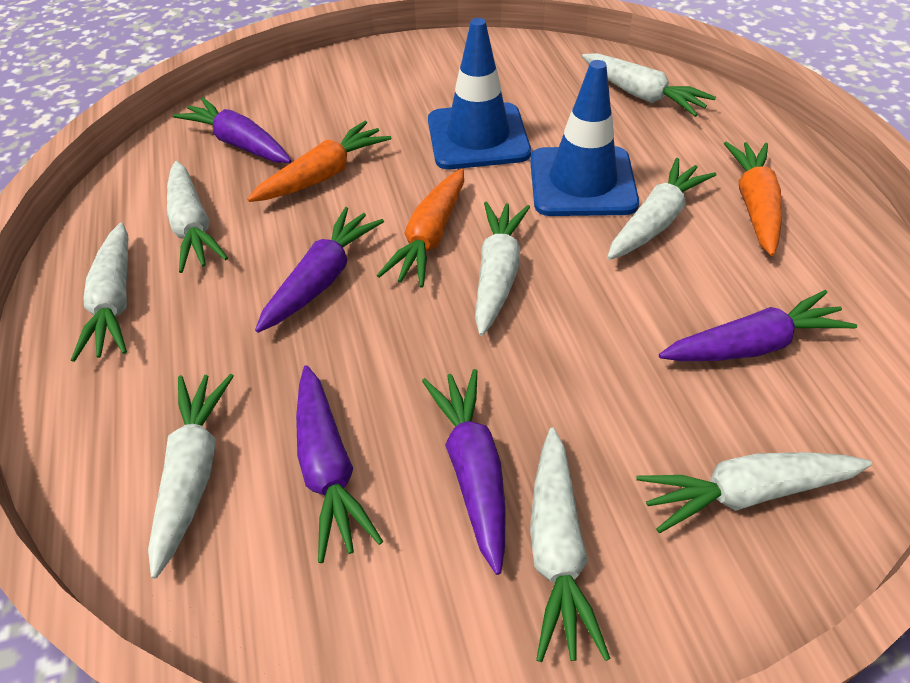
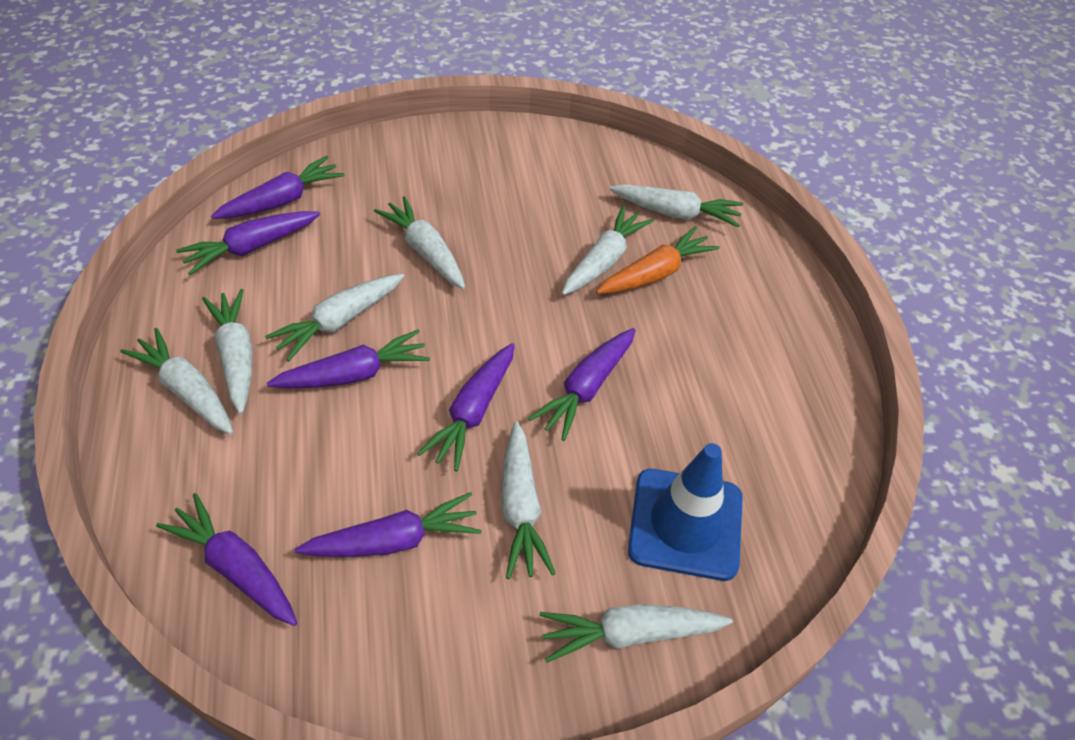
blue traffic cone: 2 -> 1
orange carrot: 3 -> 1
purple carrot: 5 -> 7

